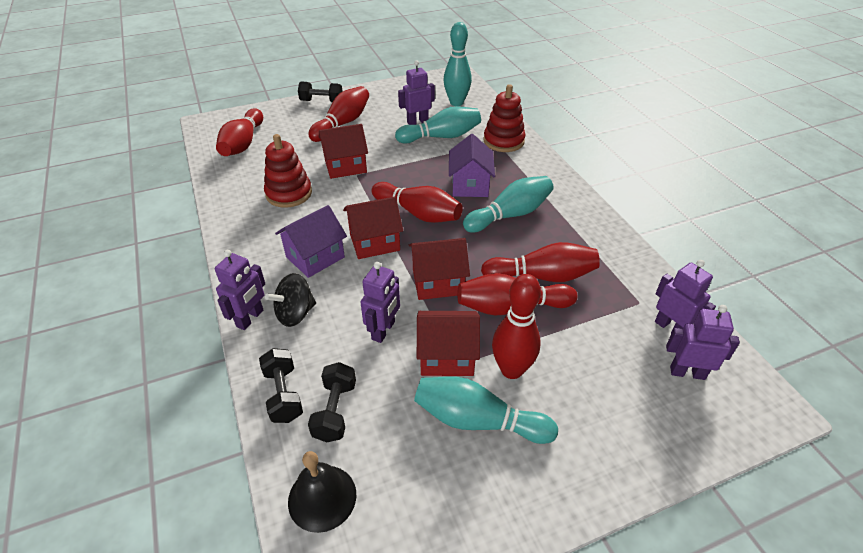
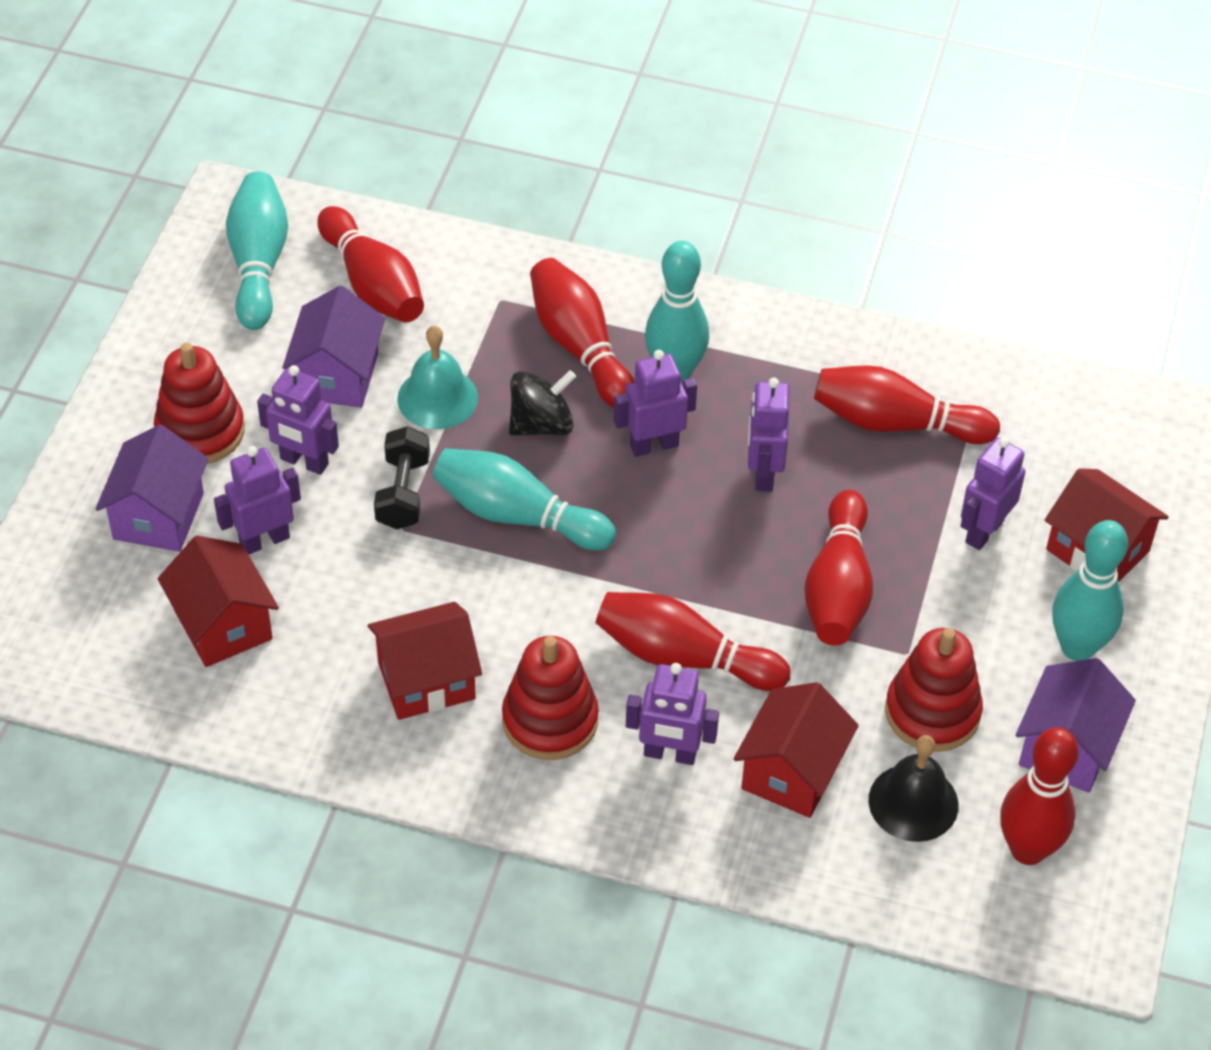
black dumbbell: 3 -> 1
purple house: 2 -> 3
purple robot: 5 -> 6
red stacking toy: 2 -> 3
turquoise bell: 0 -> 1

